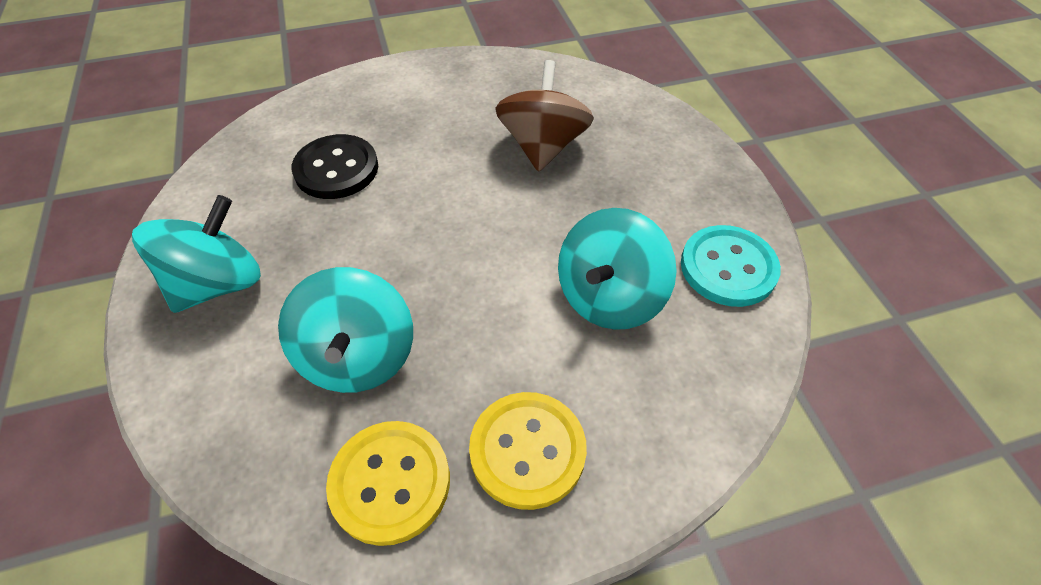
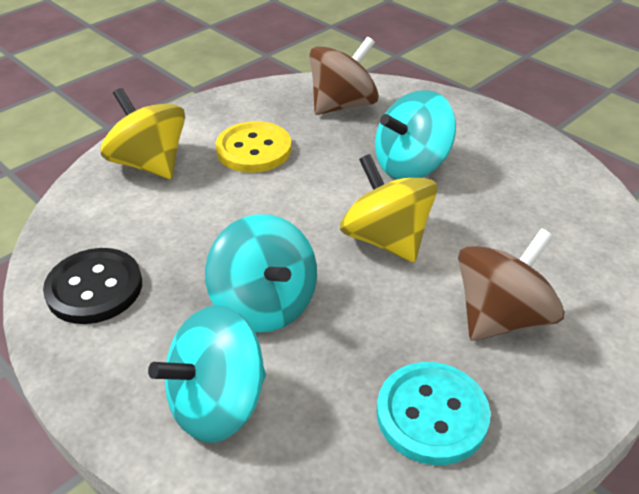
brown spinning top: 1 -> 2
yellow button: 2 -> 1
yellow spinning top: 0 -> 2

